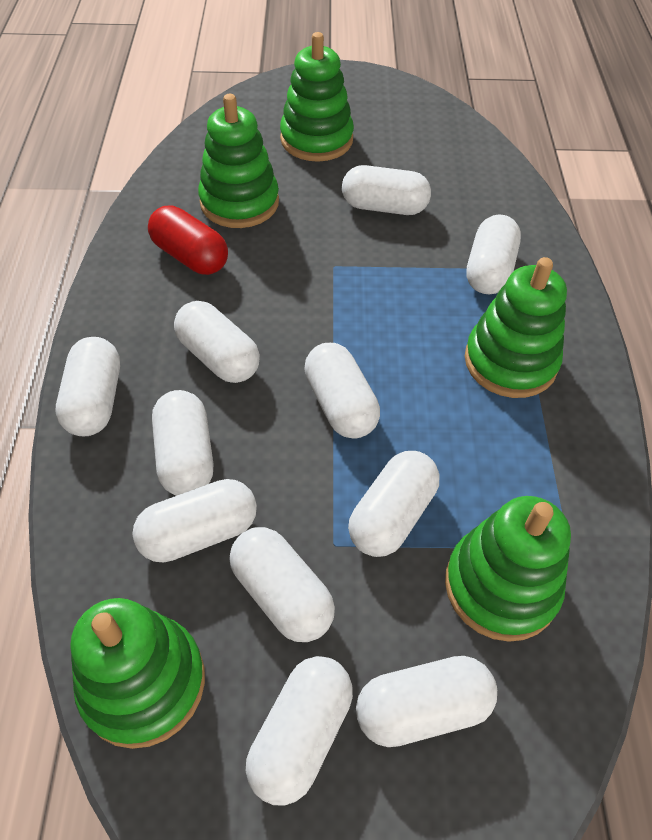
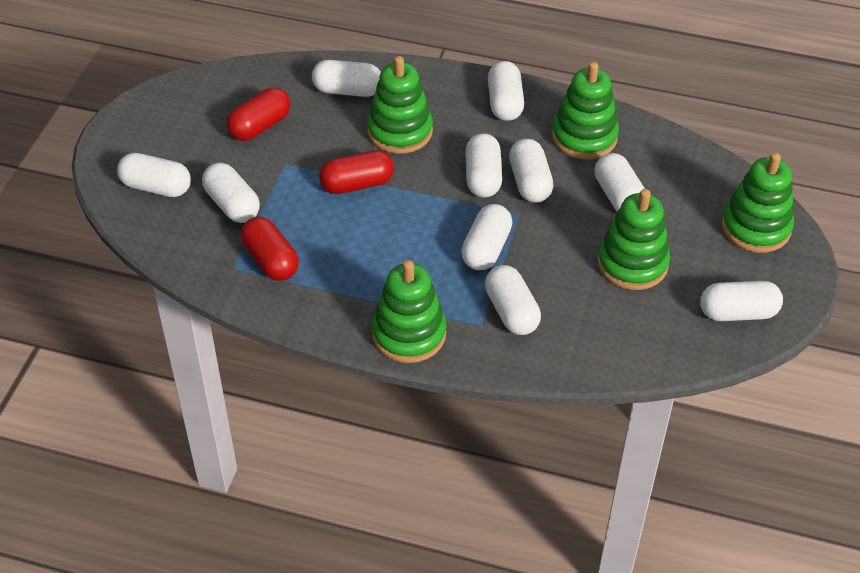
red capsule: 1 -> 3
white capsule: 11 -> 10

